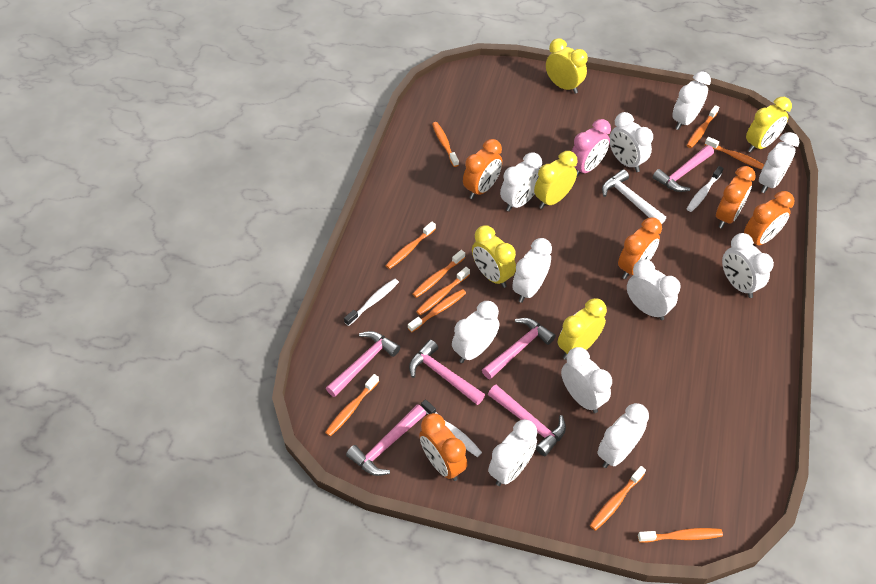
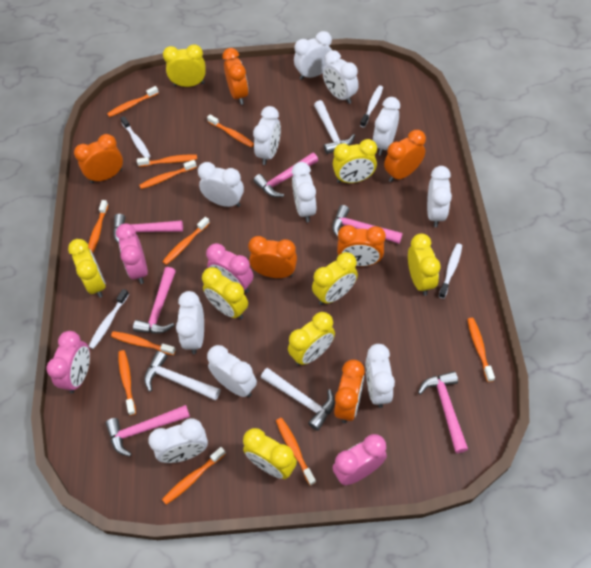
orange clock: 5 -> 6
orange toothbrush: 10 -> 11
pink clock: 1 -> 4
white hammer: 1 -> 3
white toothbrush: 3 -> 4
yellow clock: 5 -> 8

